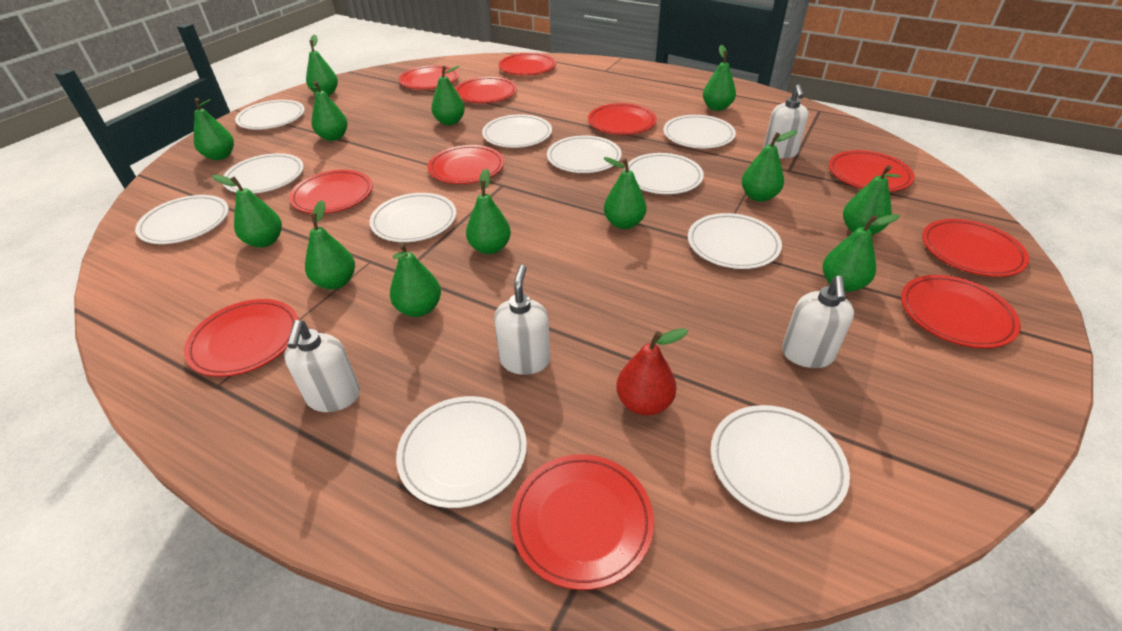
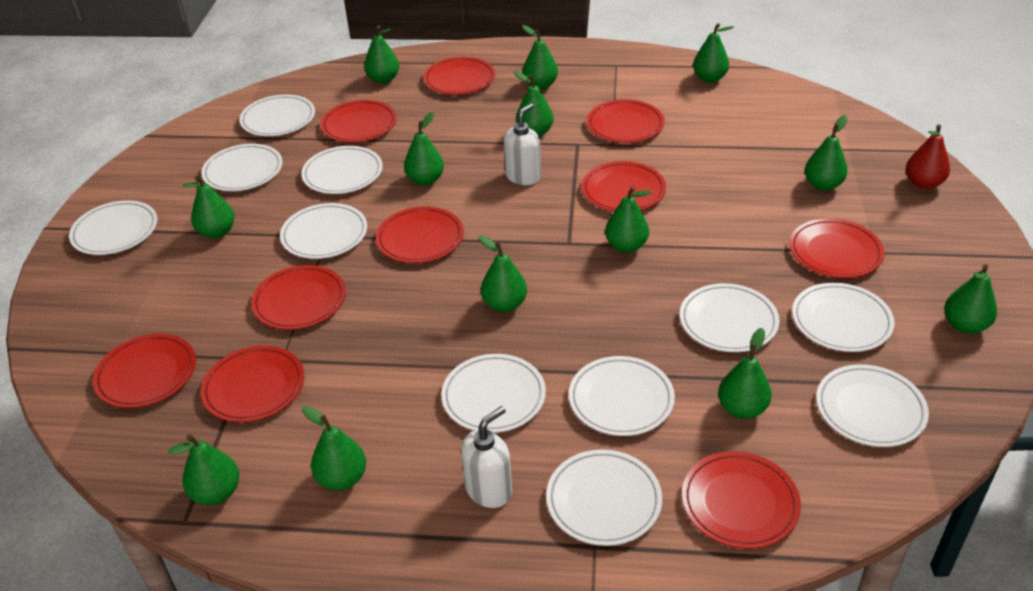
red plate: 11 -> 10
white soap dispenser: 4 -> 2

